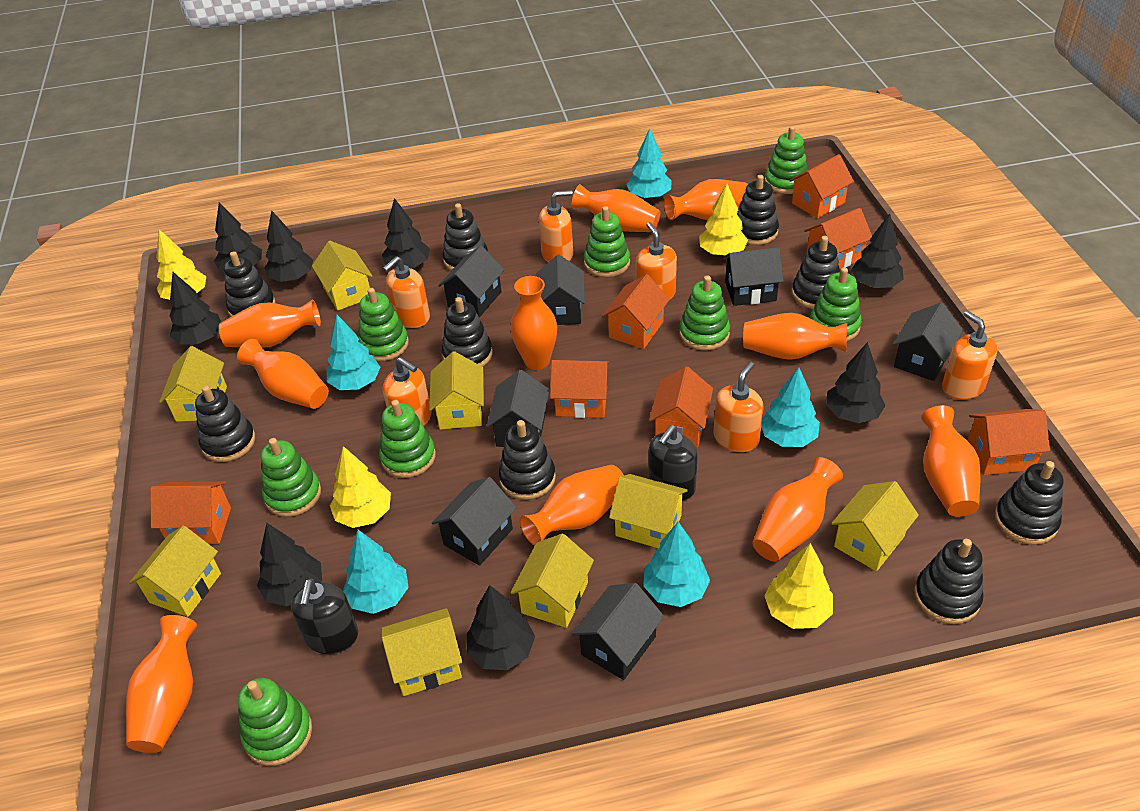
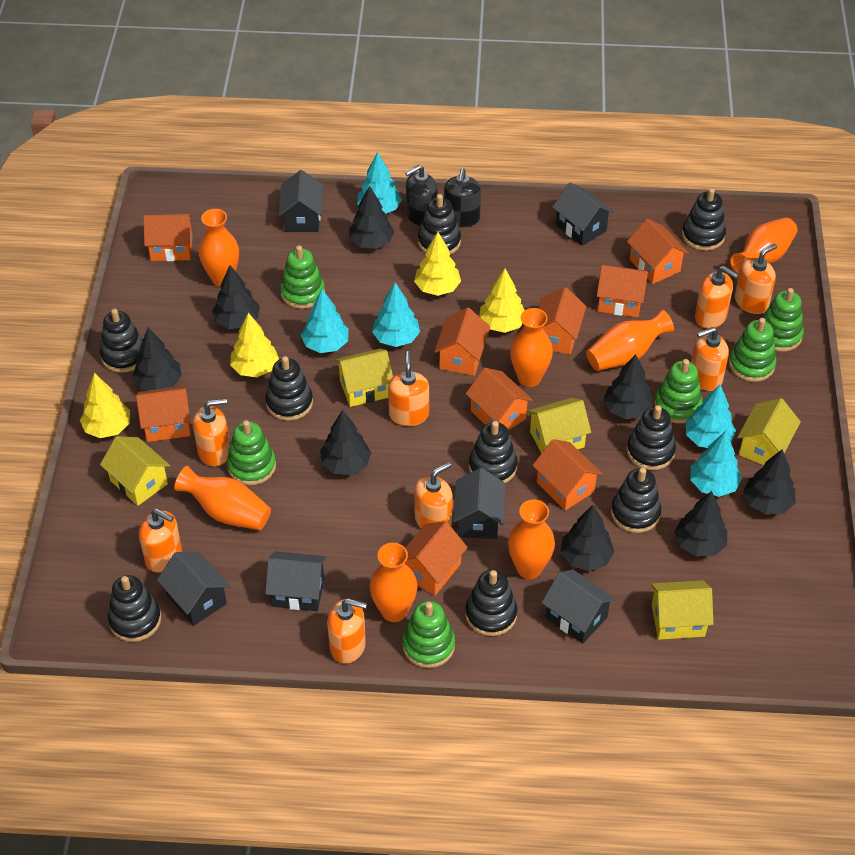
black house: 7 -> 6
green stacking toy: 8 -> 6
orange house: 7 -> 9
orange soap dispenser: 6 -> 8
orange vase: 10 -> 7
yellow house: 8 -> 5

